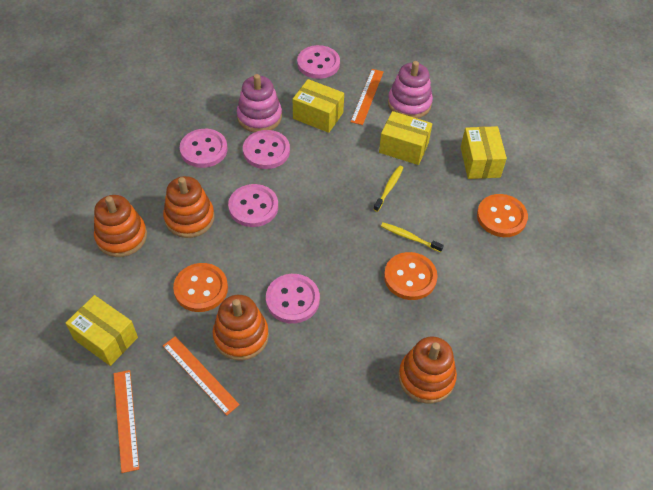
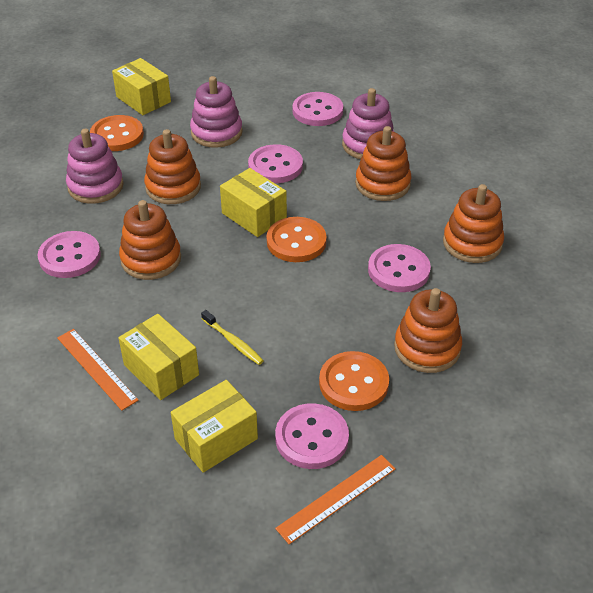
orange ruler: 3 -> 2
orange stacking toy: 4 -> 5
pink stacking toy: 2 -> 3
yellow toothbrush: 2 -> 1

